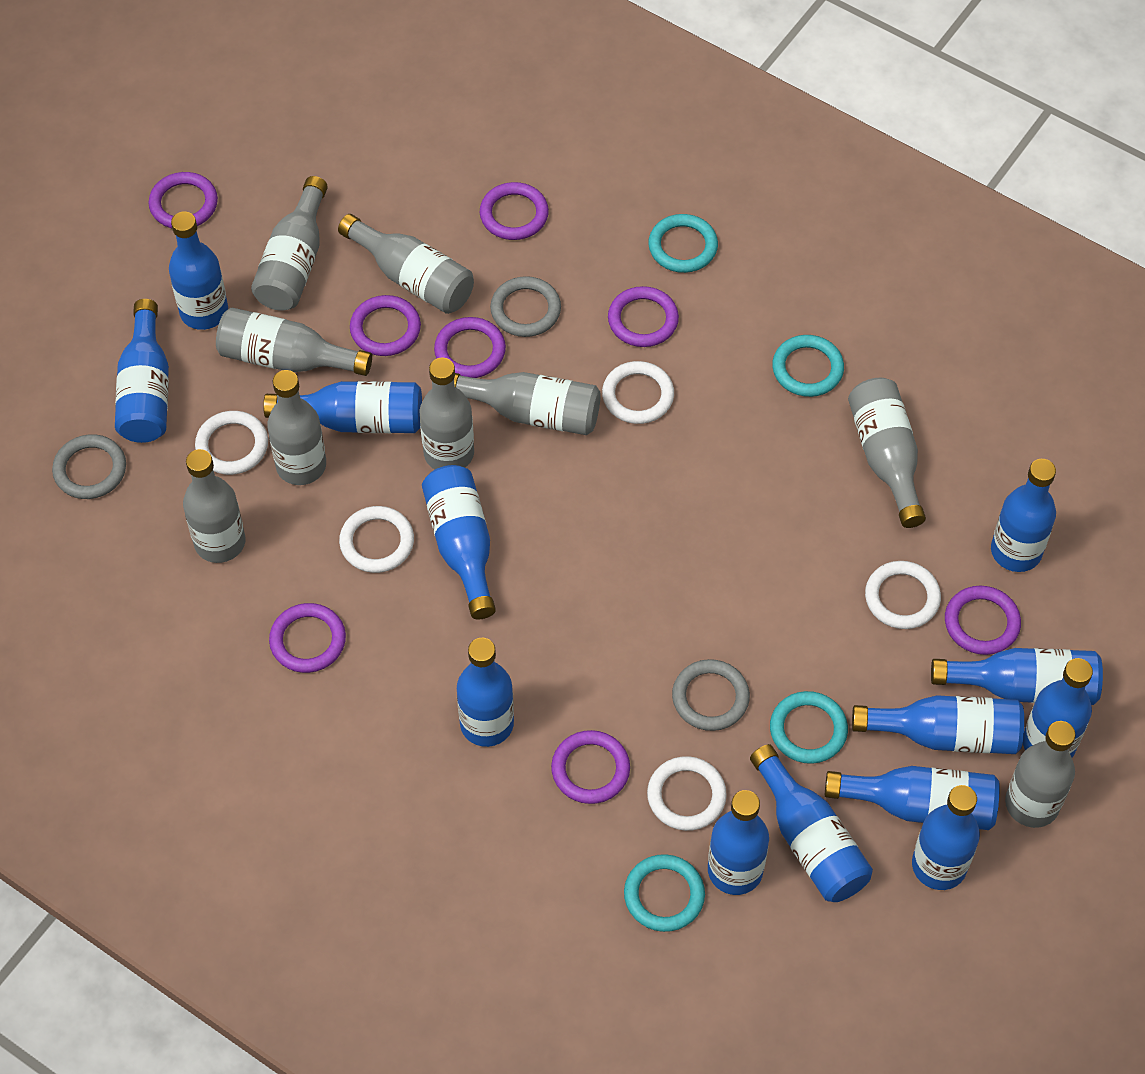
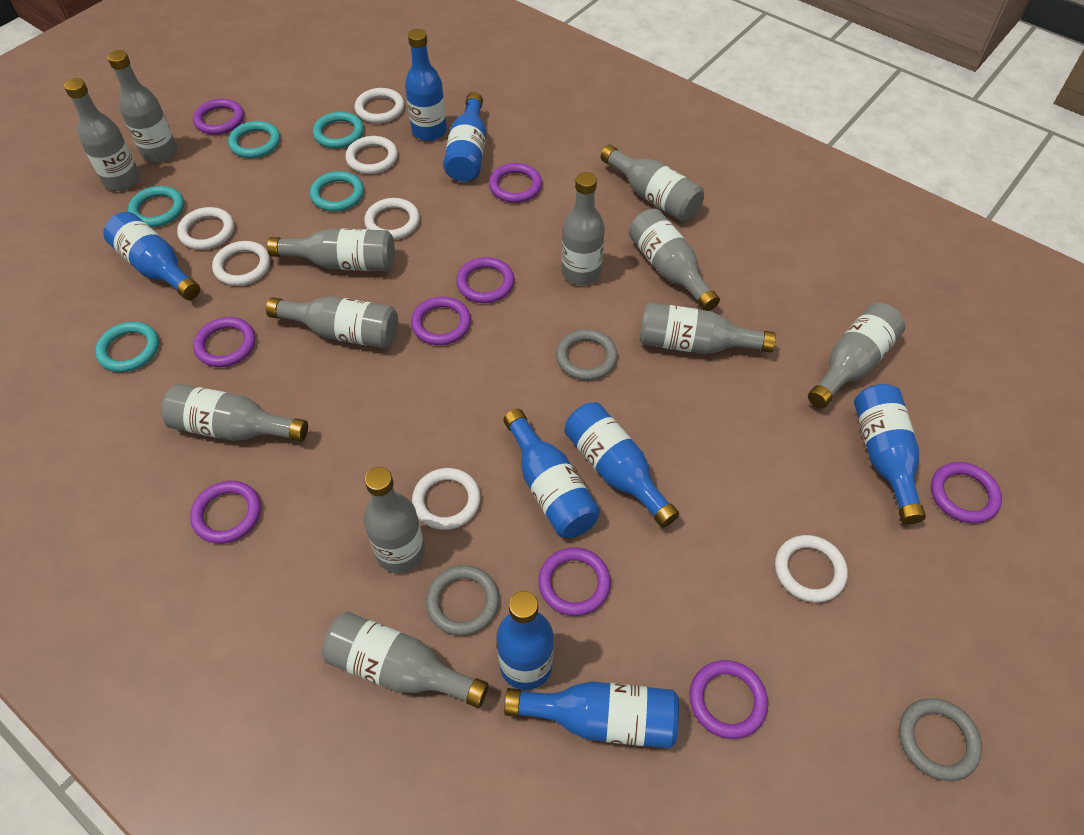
blue bottle: 13 -> 8
grey bottle: 9 -> 12
purple ring: 8 -> 9
turquoise ring: 4 -> 5
white ring: 5 -> 7

